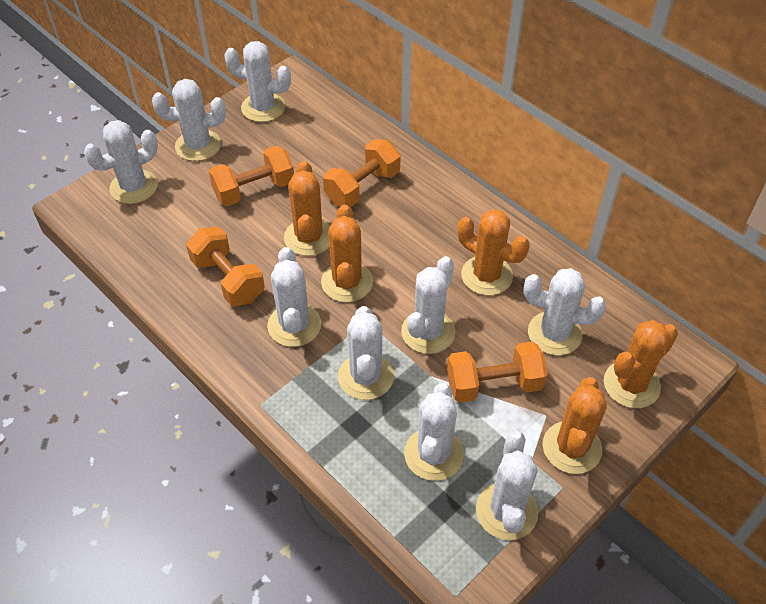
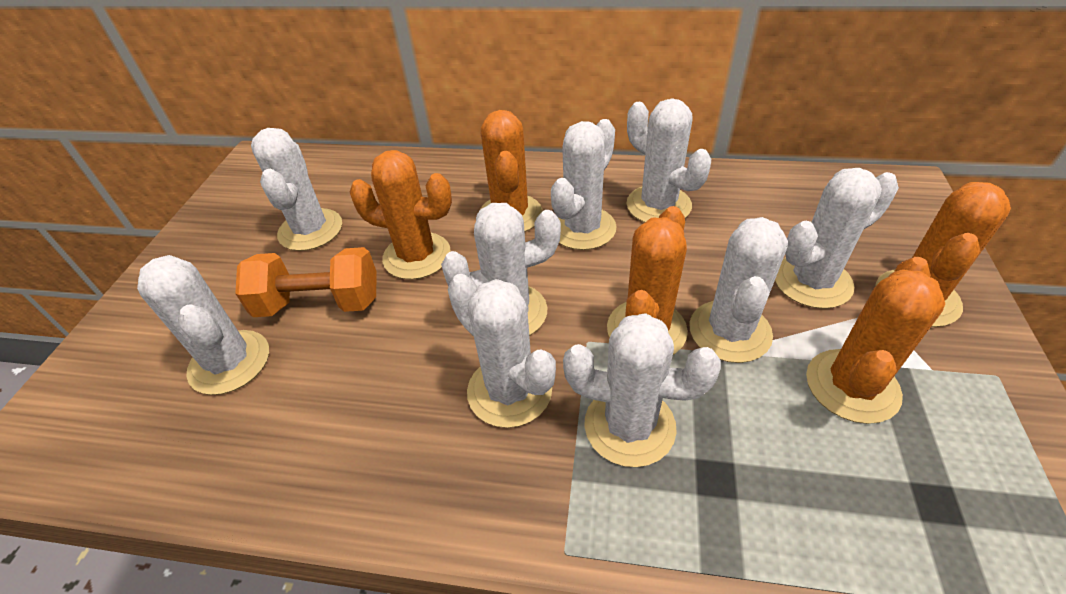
orange dumbbell: 4 -> 1

